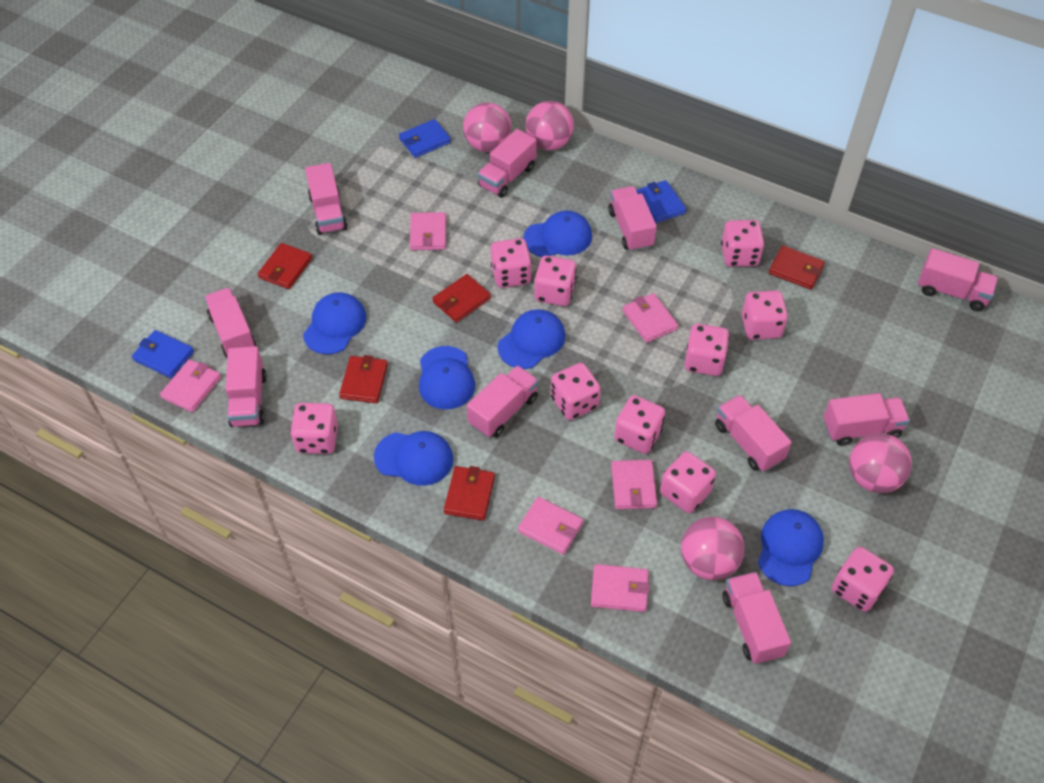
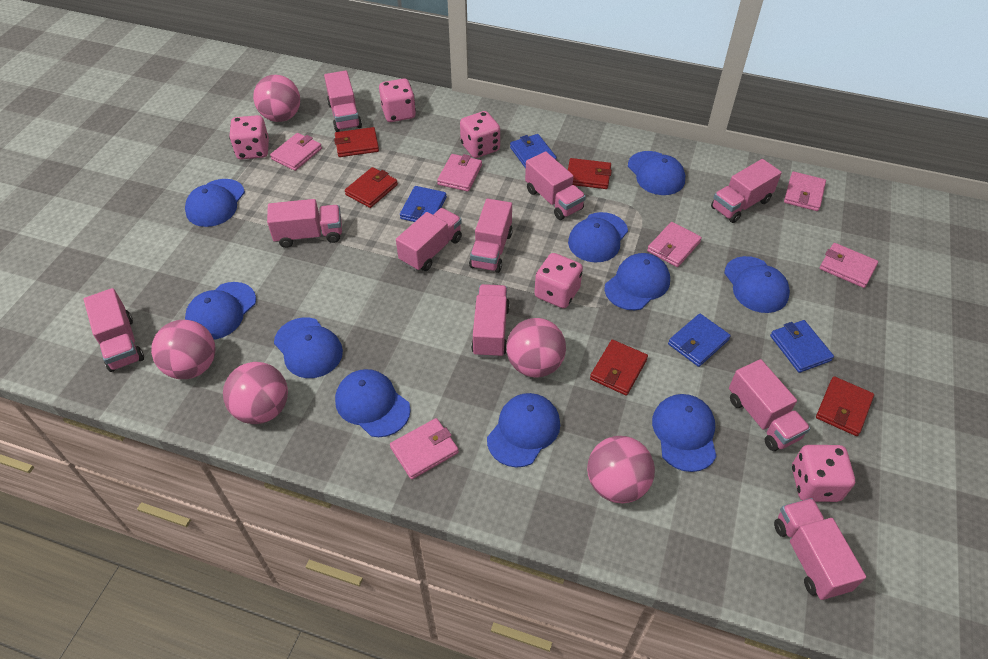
blue cap: 6 -> 10
blue wallet: 3 -> 4
pink ball: 4 -> 5
pink dice: 10 -> 5

